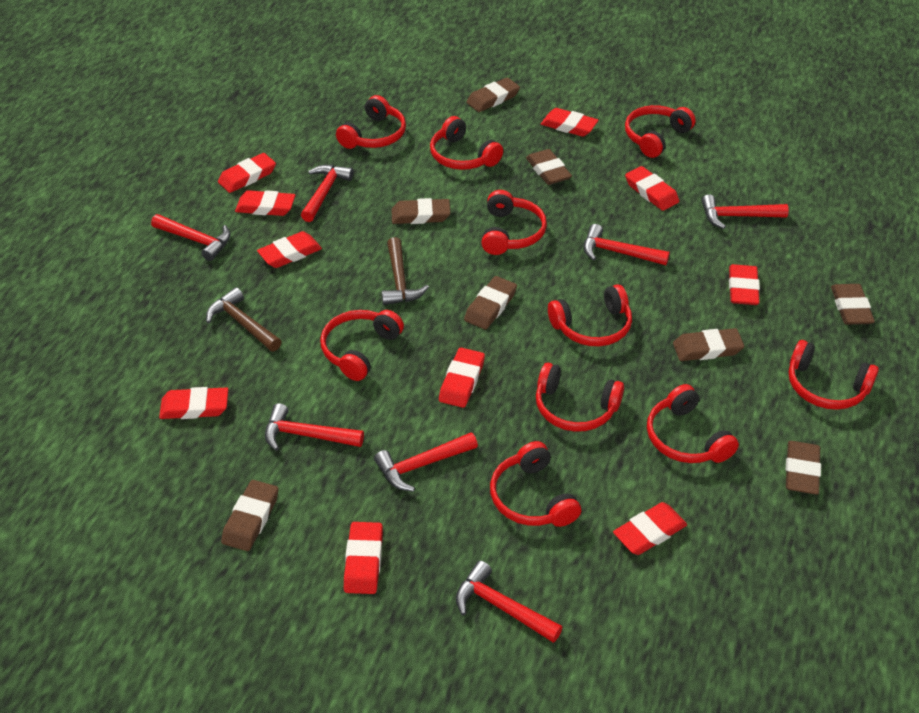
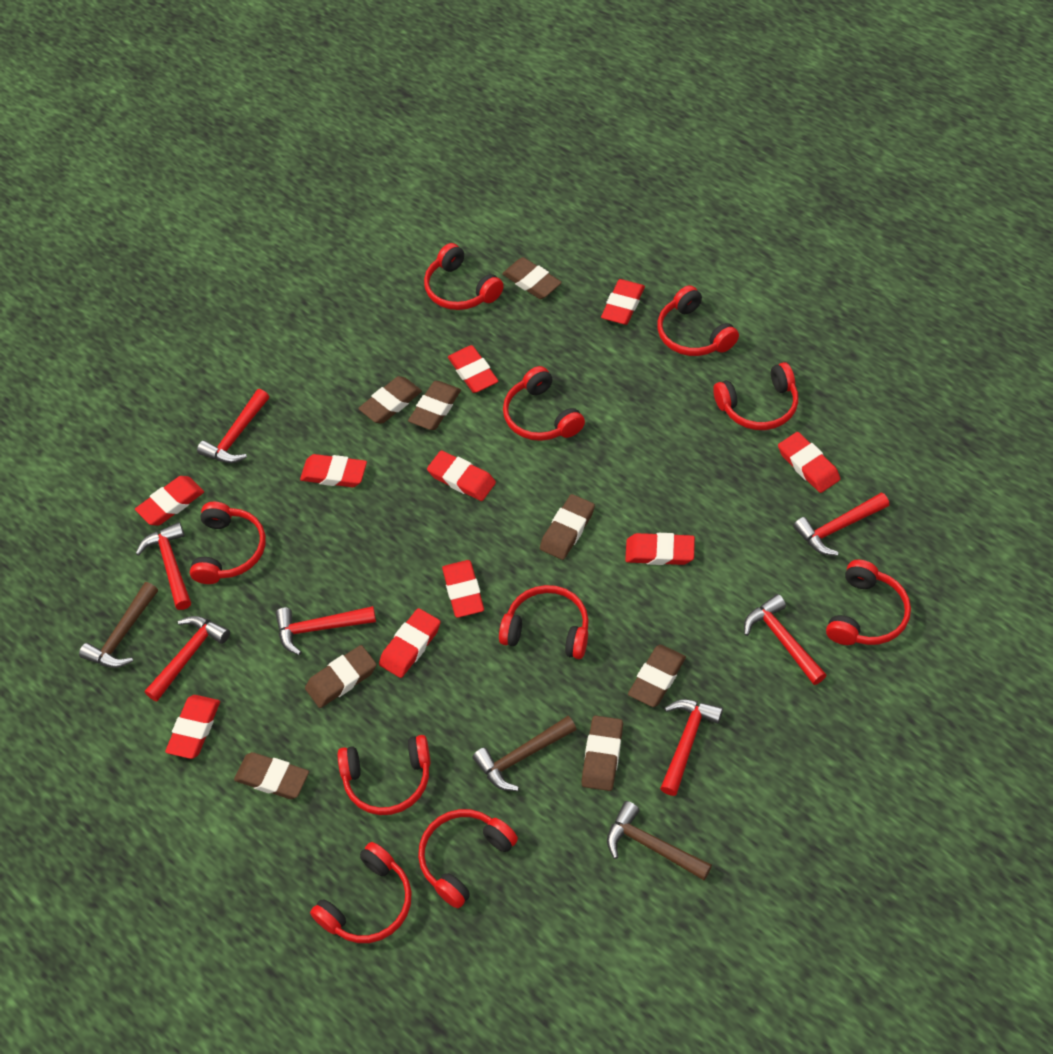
brown hammer: 2 -> 3

